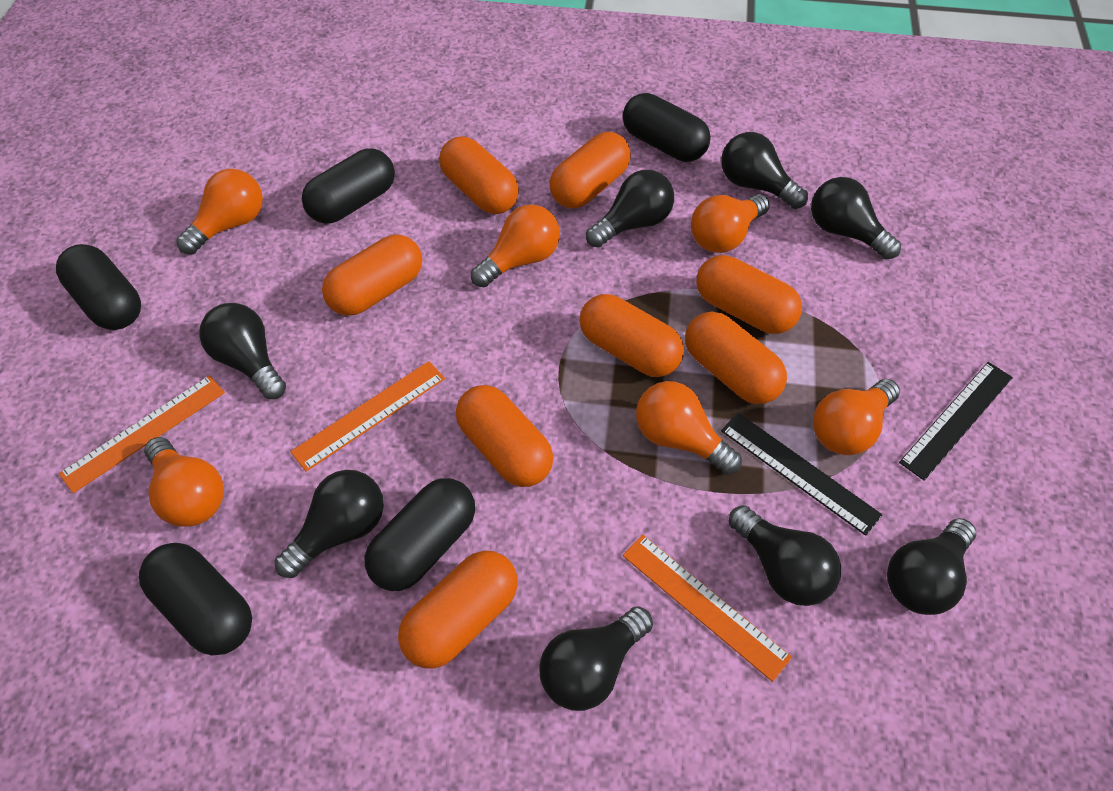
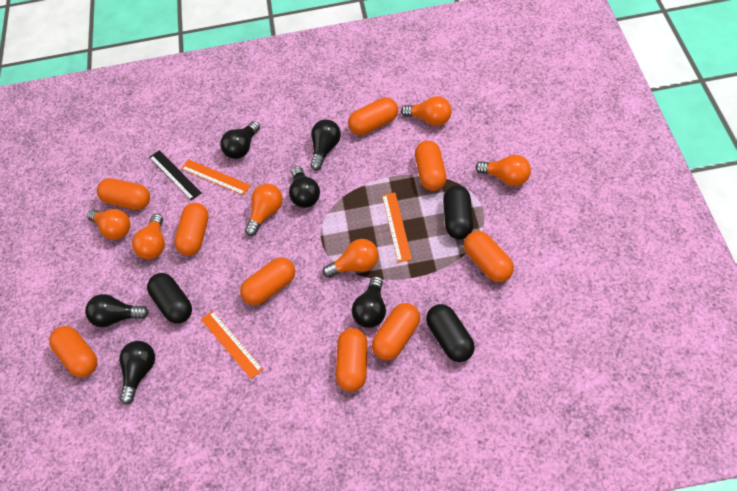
black capsule: 5 -> 3
black light bulb: 8 -> 6
black ruler: 2 -> 1
orange capsule: 8 -> 9

